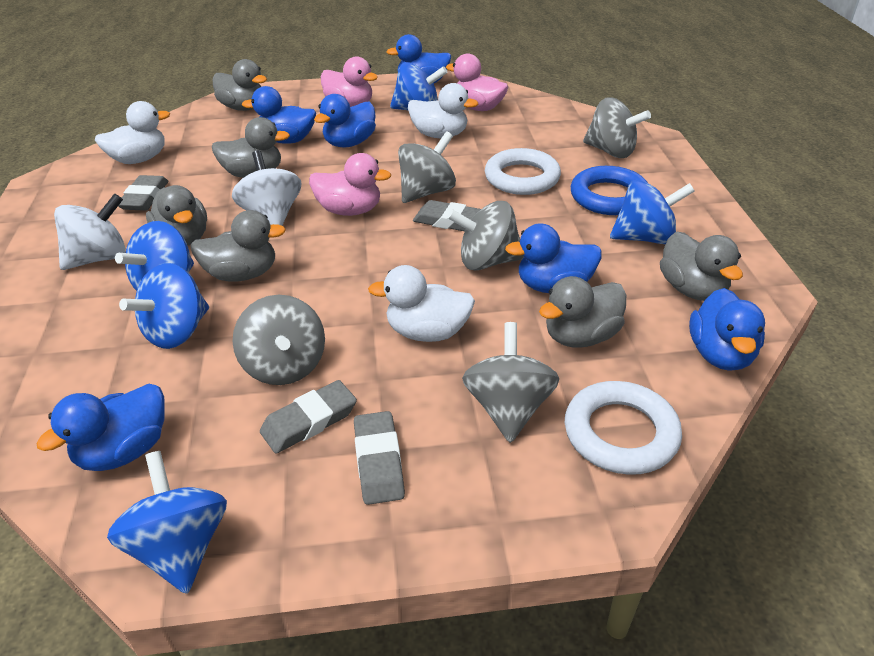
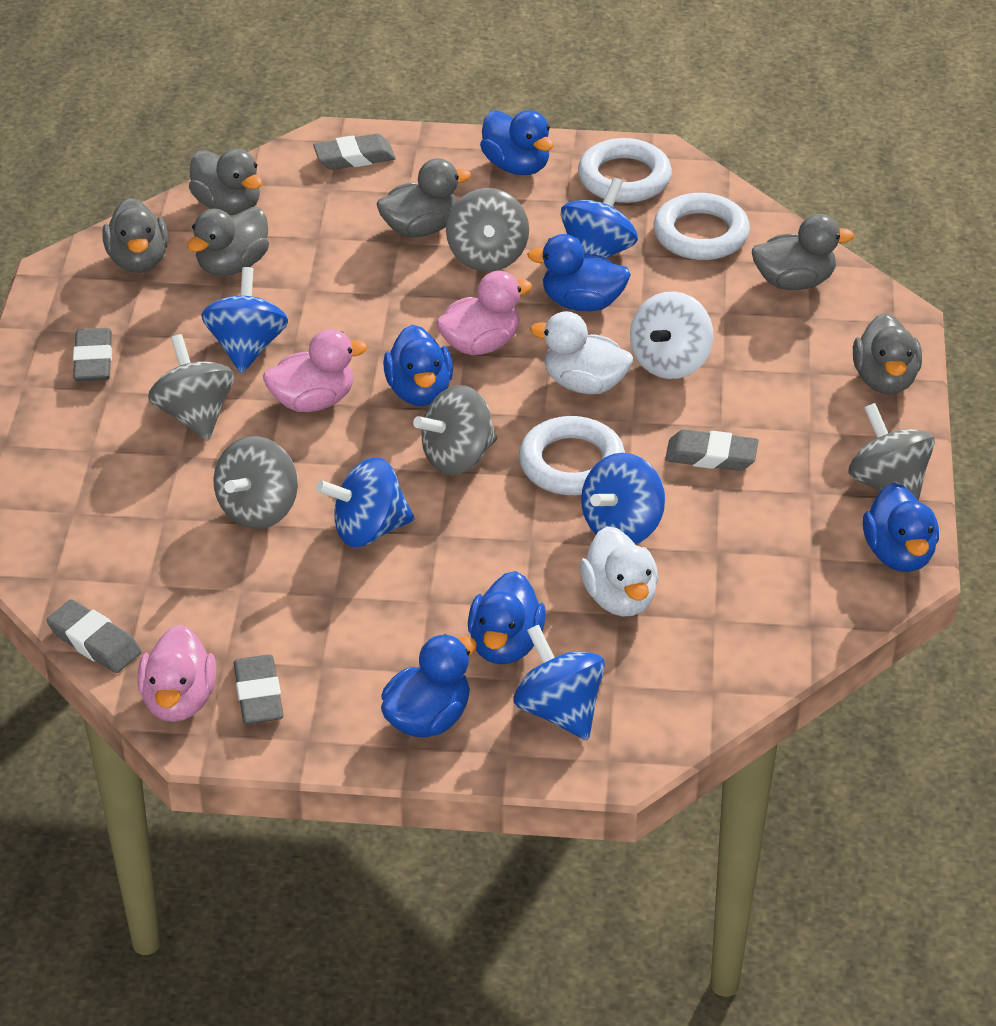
blue ring: 1 -> 0
grey eraser: 4 -> 5
white duck: 3 -> 2
white ring: 2 -> 3
white spinning top: 2 -> 1

